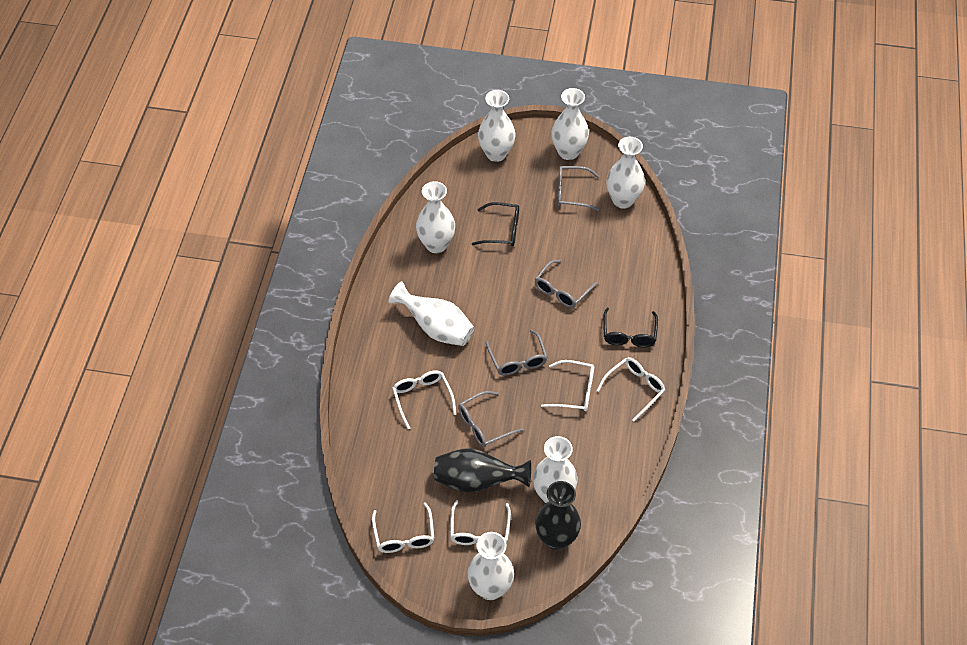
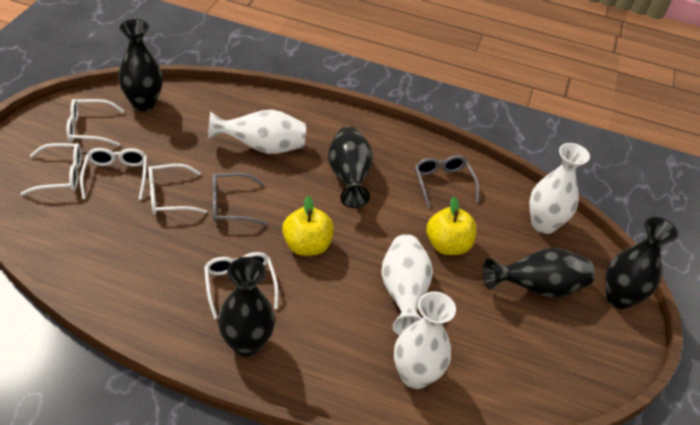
black glasses: 2 -> 0
black vase: 2 -> 5
grey glasses: 4 -> 2
white vase: 7 -> 4
yellow apple: 0 -> 2

